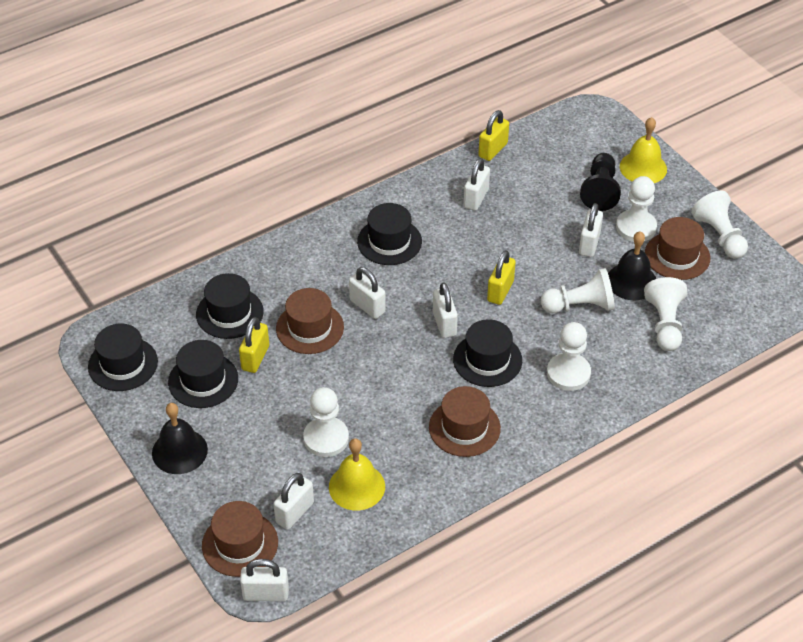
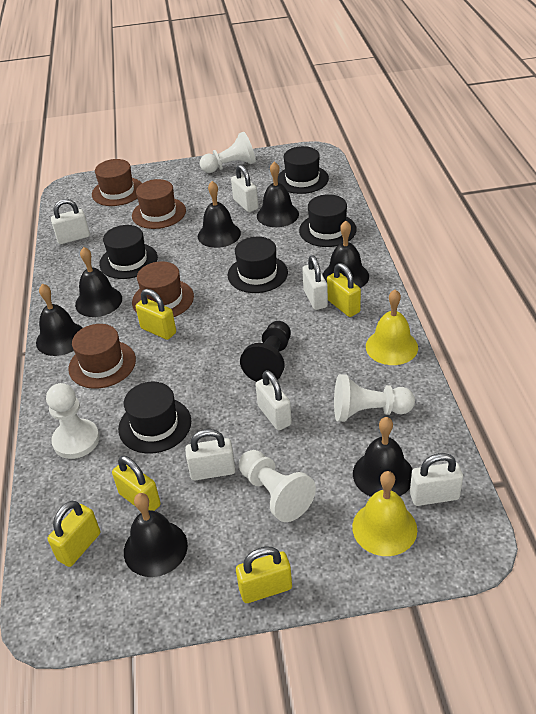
black bell: 2 -> 7
white pawn: 6 -> 4
yellow padlock: 3 -> 5

